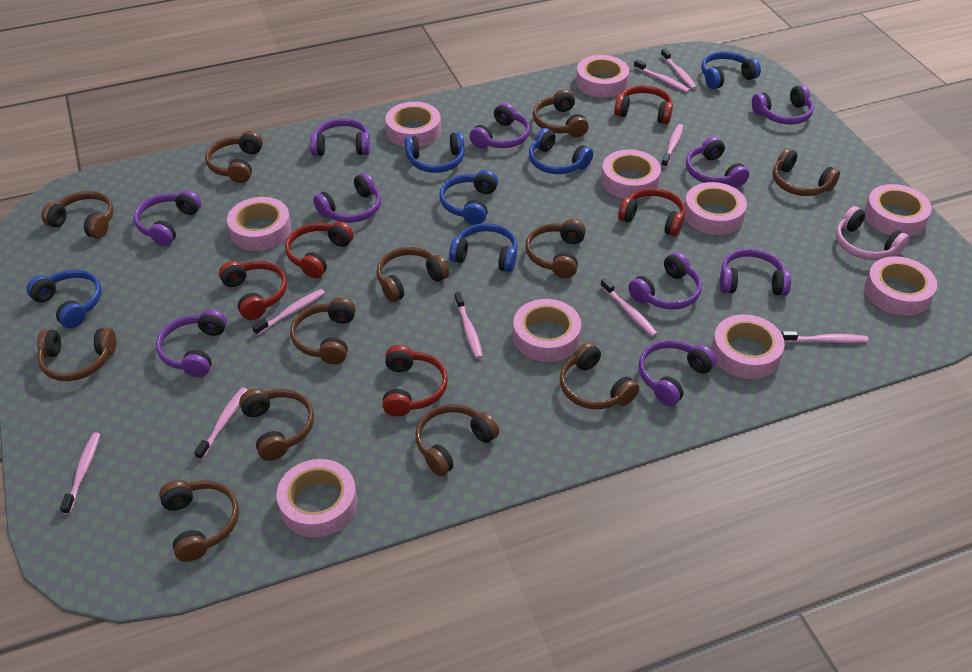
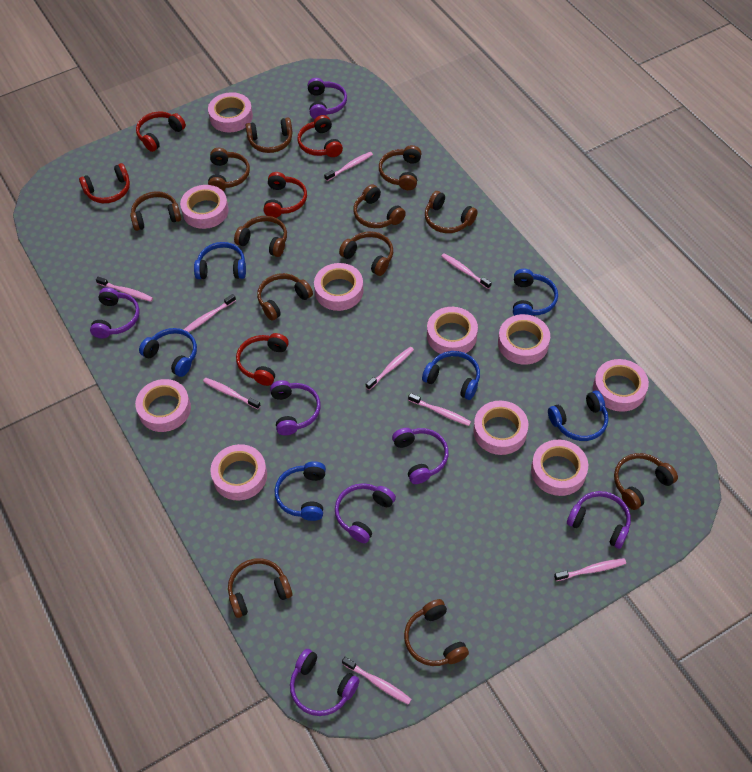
pink headphones: 1 -> 0
purple headphones: 10 -> 7

